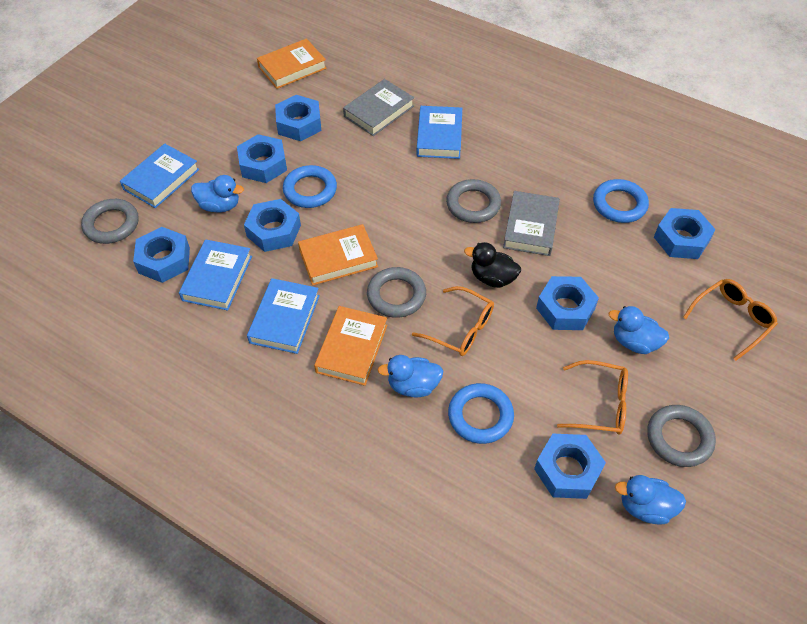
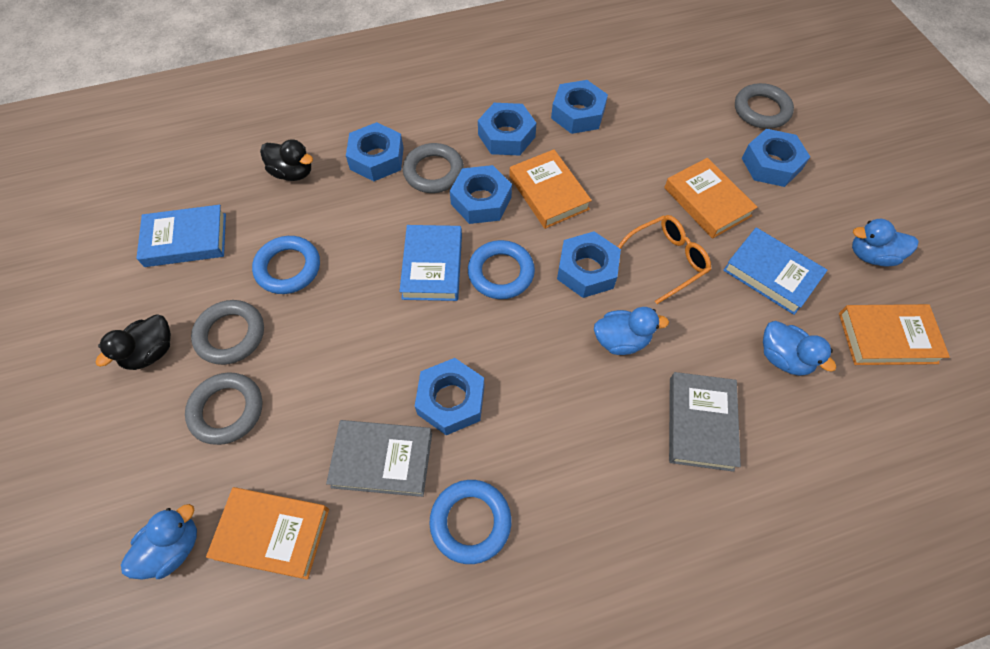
black duck: 1 -> 2
blue book: 4 -> 3
orange book: 3 -> 4
orange glasses: 3 -> 1

